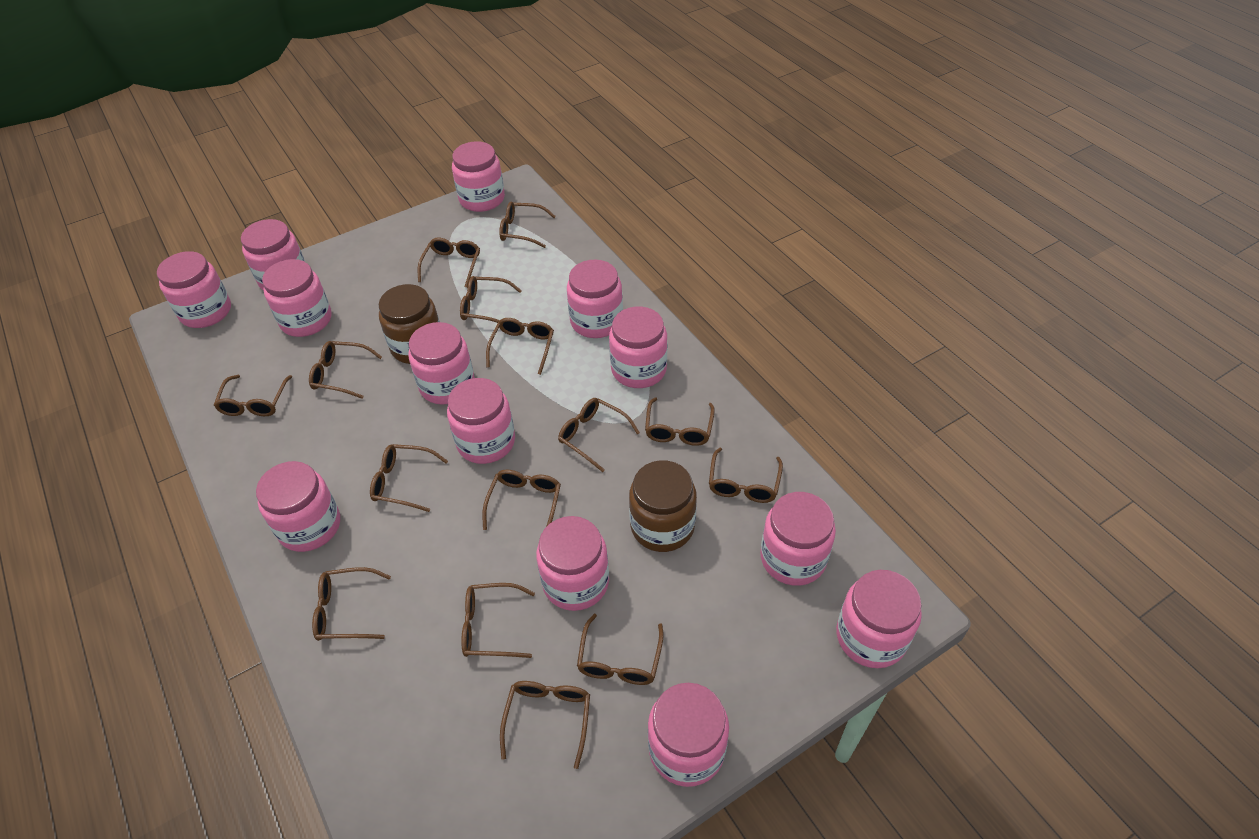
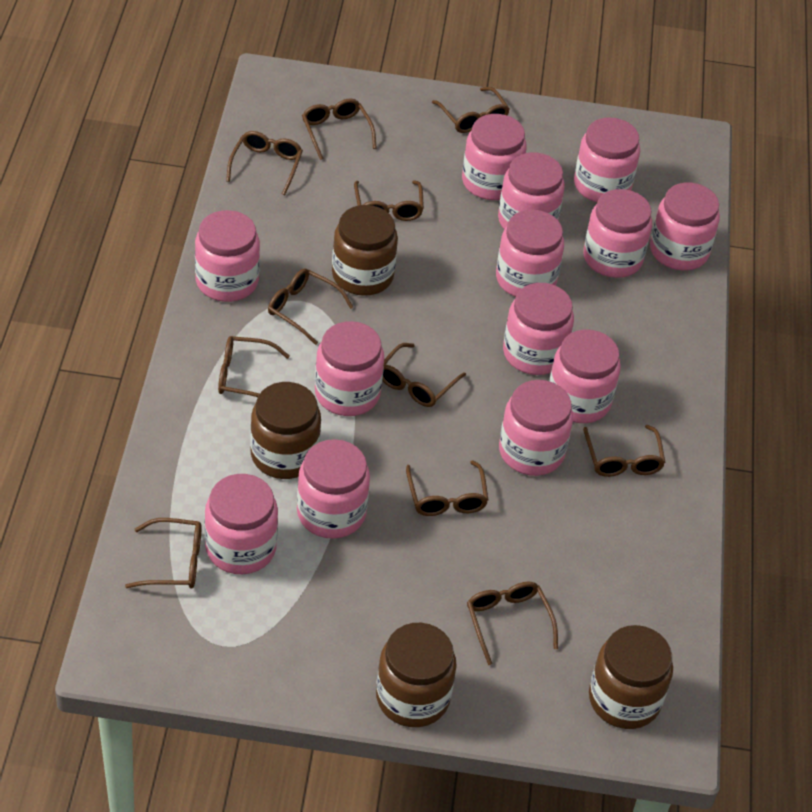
brown glasses: 15 -> 11
brown jar: 2 -> 4

